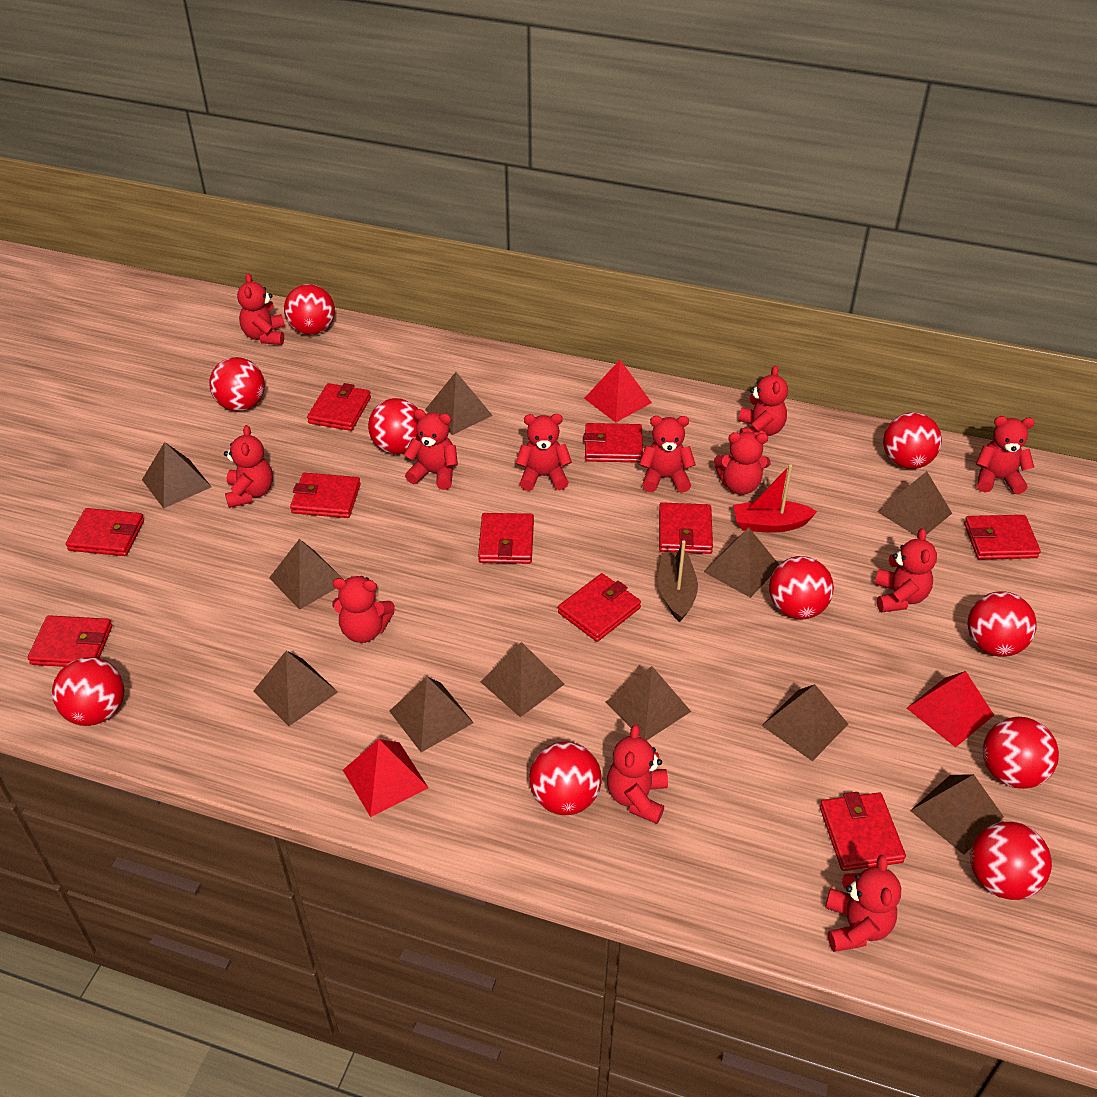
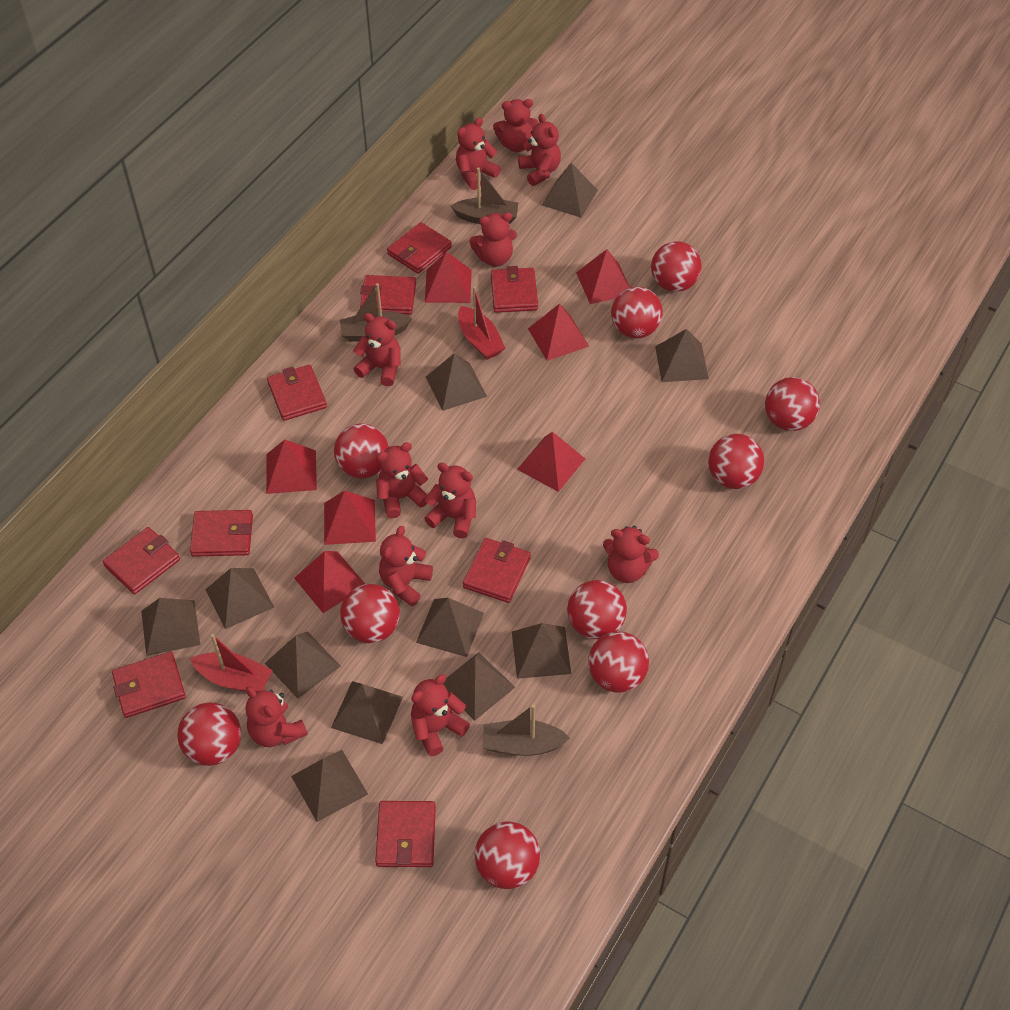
brown boat: 1 -> 3
red boat: 1 -> 2
red pyramid: 3 -> 7
red teddy bear: 12 -> 11
red wallet: 10 -> 9

